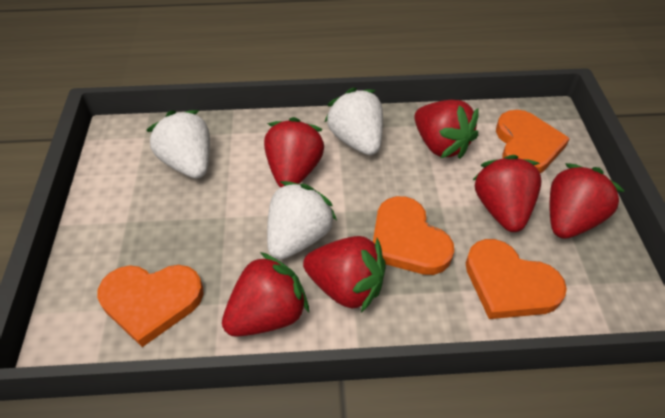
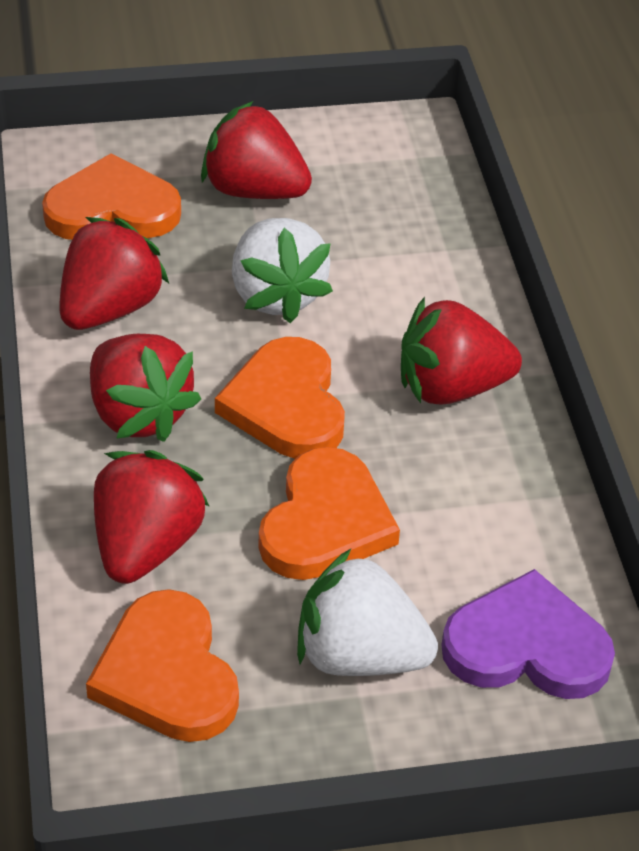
purple heart: 0 -> 1
red strawberry: 6 -> 5
white strawberry: 3 -> 2

